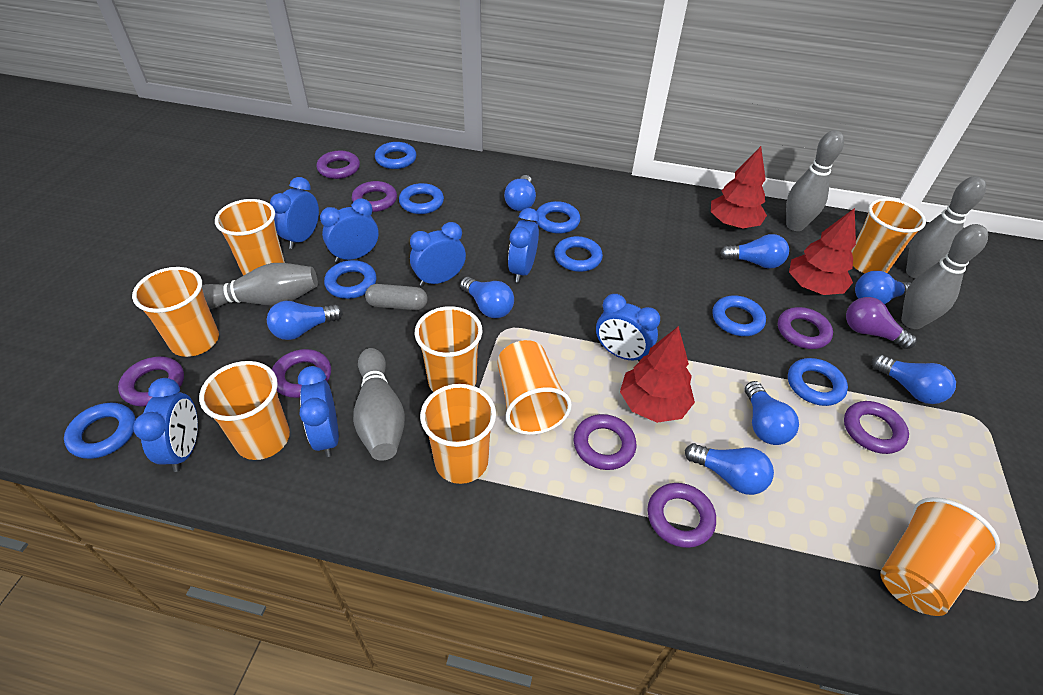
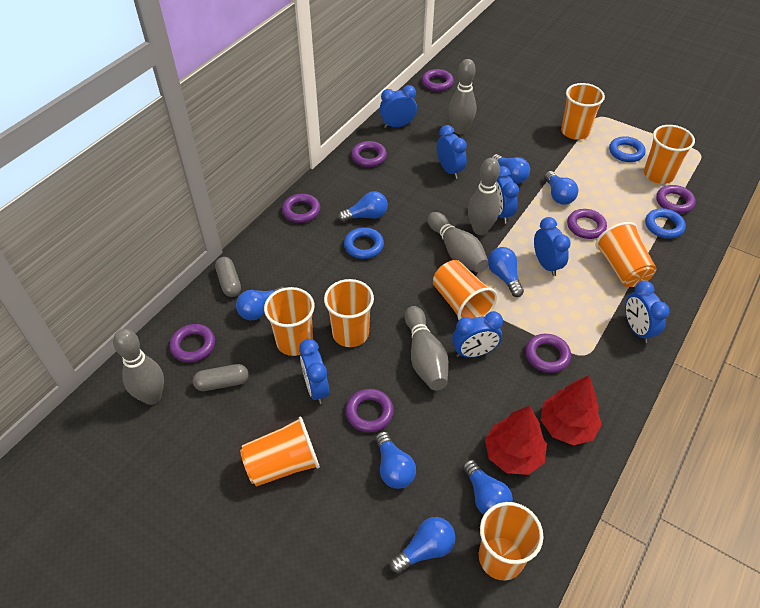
blue ring: 8 -> 3
grey capsule: 1 -> 2
purple light bulb: 1 -> 0
red tree: 3 -> 2

